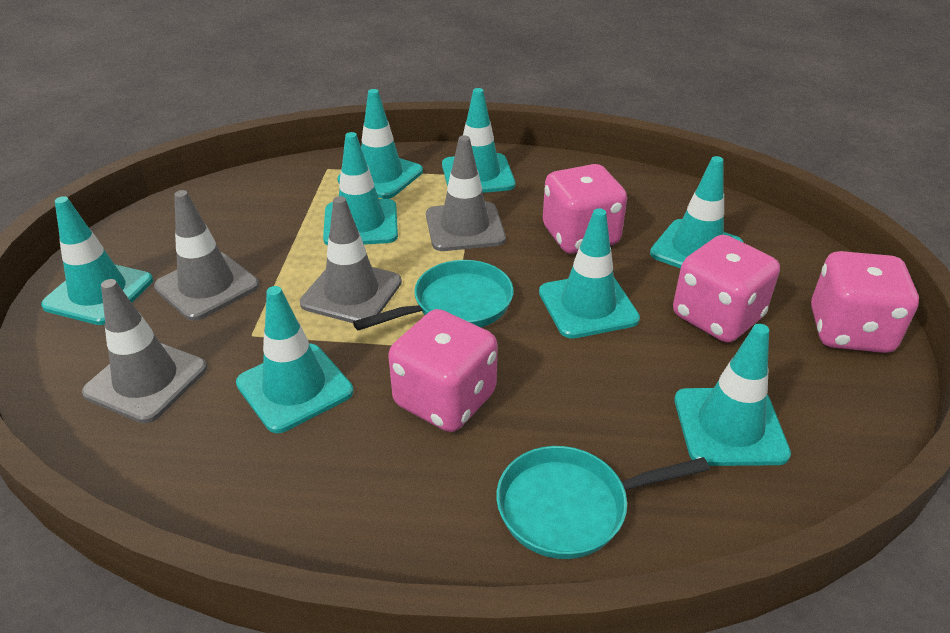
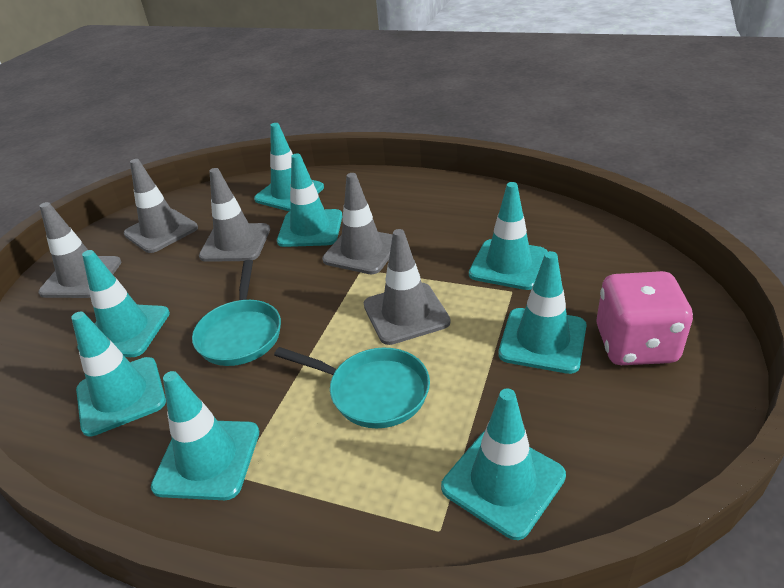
grey traffic cone: 4 -> 5
pink dice: 4 -> 1

